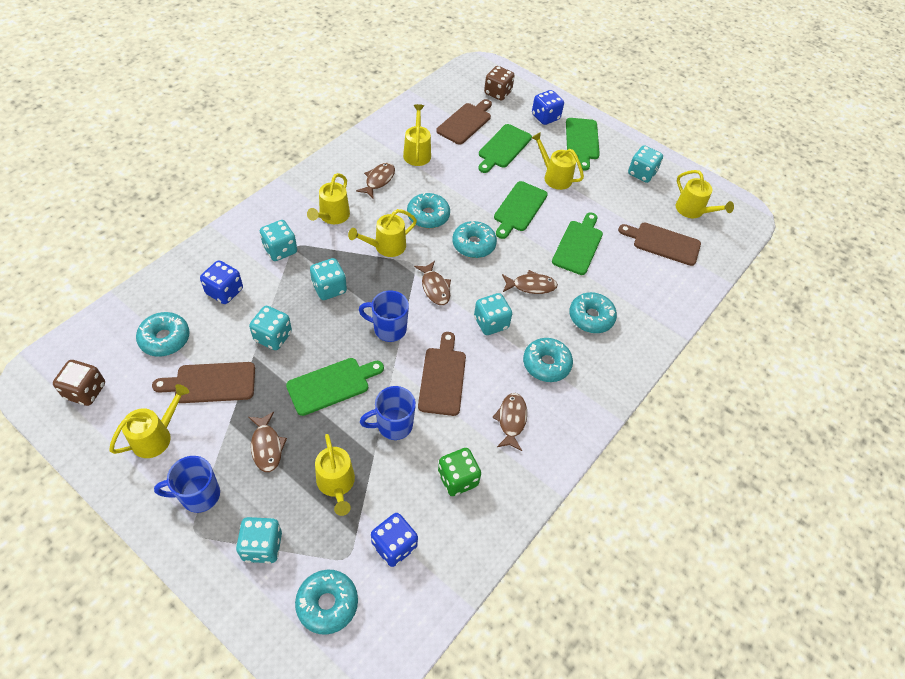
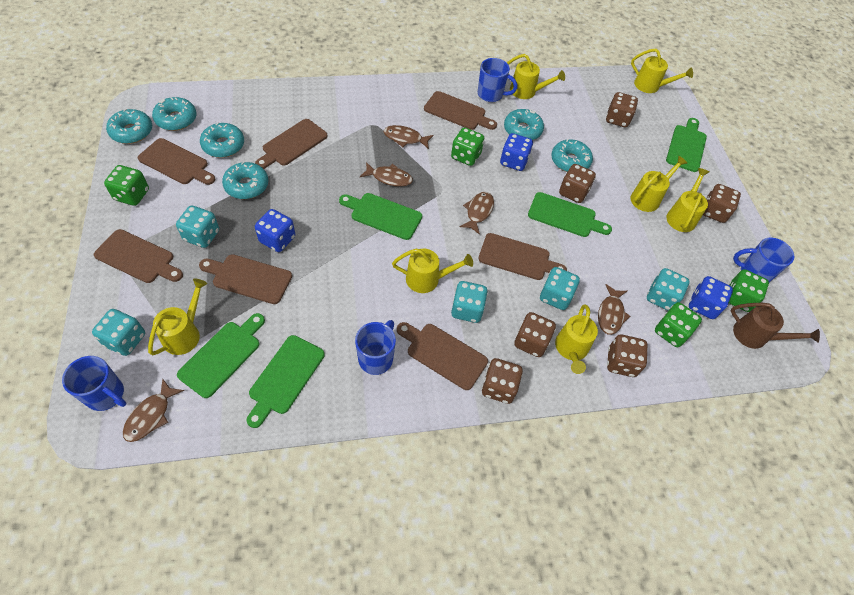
blue mug: 3 -> 4
brown cutting board: 4 -> 7
brown dice: 2 -> 6
brown watering can: 0 -> 1
green dice: 1 -> 4
turquoise dice: 6 -> 5

